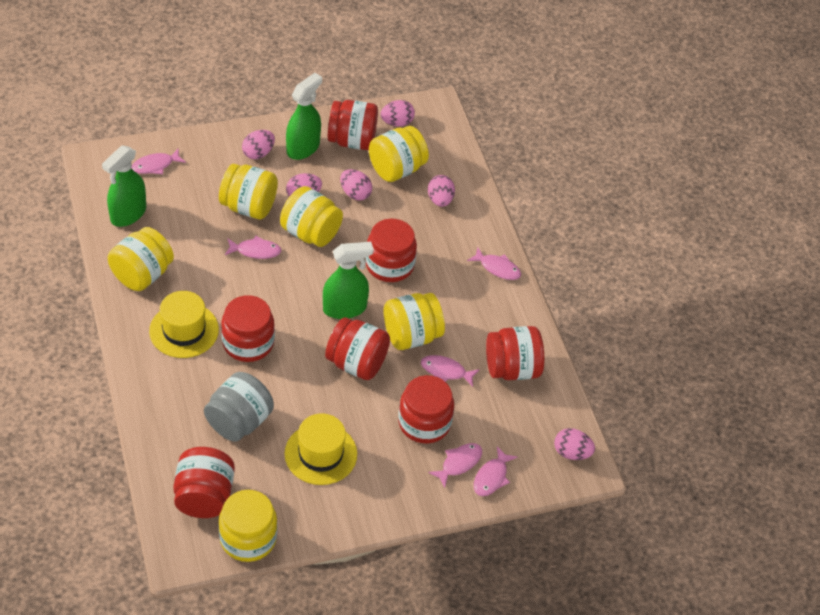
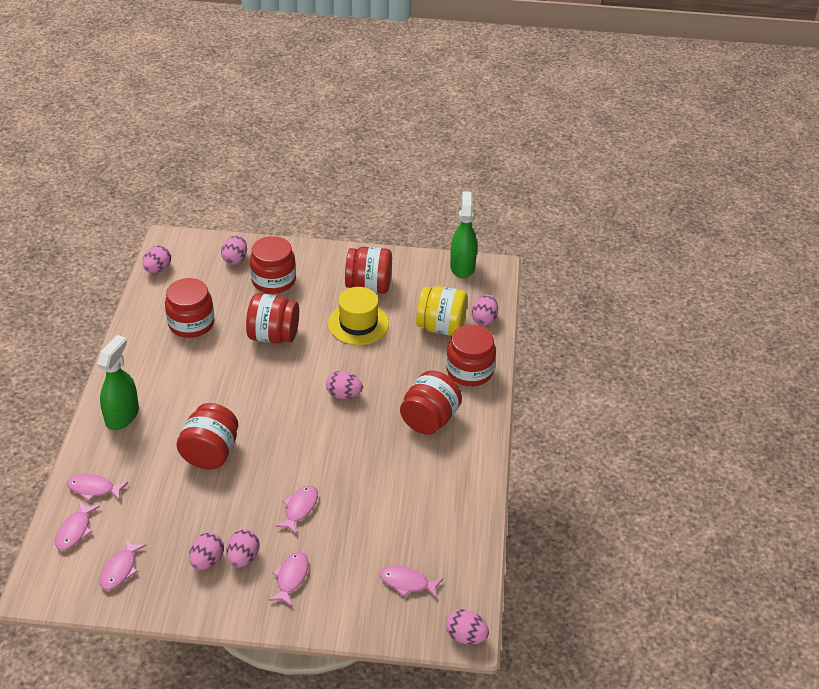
green spray bottle: 3 -> 2
grey jar: 1 -> 0
pink egg: 6 -> 7
yellow hat: 2 -> 1
yellow jar: 6 -> 1

